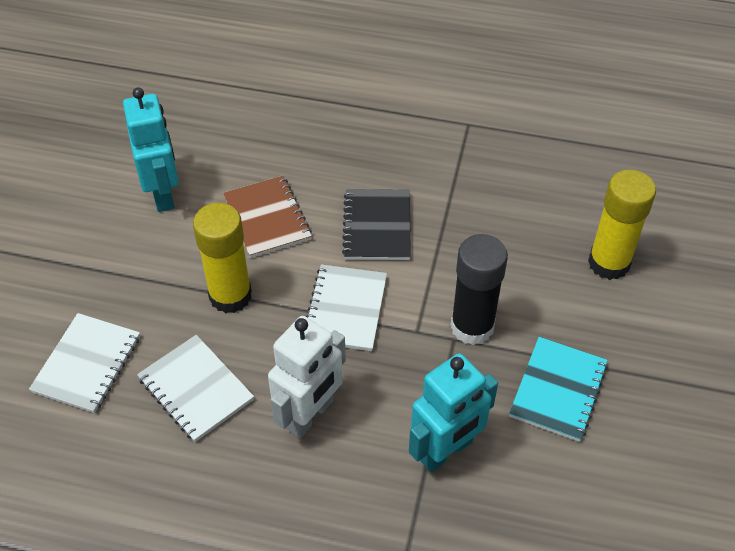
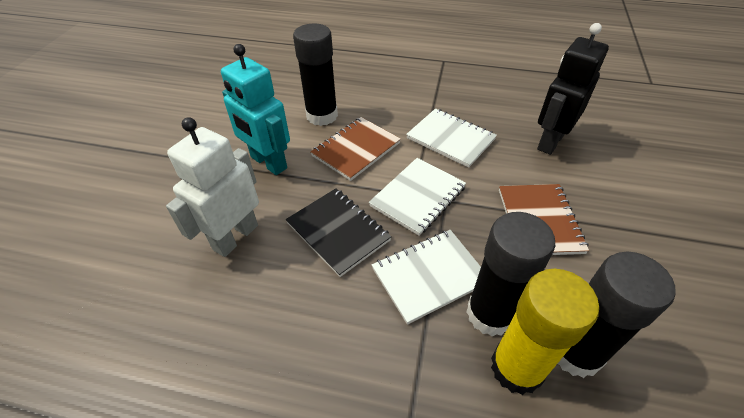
black glue stick: 1 -> 3
black robot: 0 -> 1
brown notebook: 1 -> 2
turquoise notebook: 1 -> 0
turquoise robot: 2 -> 1
yellow glue stick: 2 -> 1

